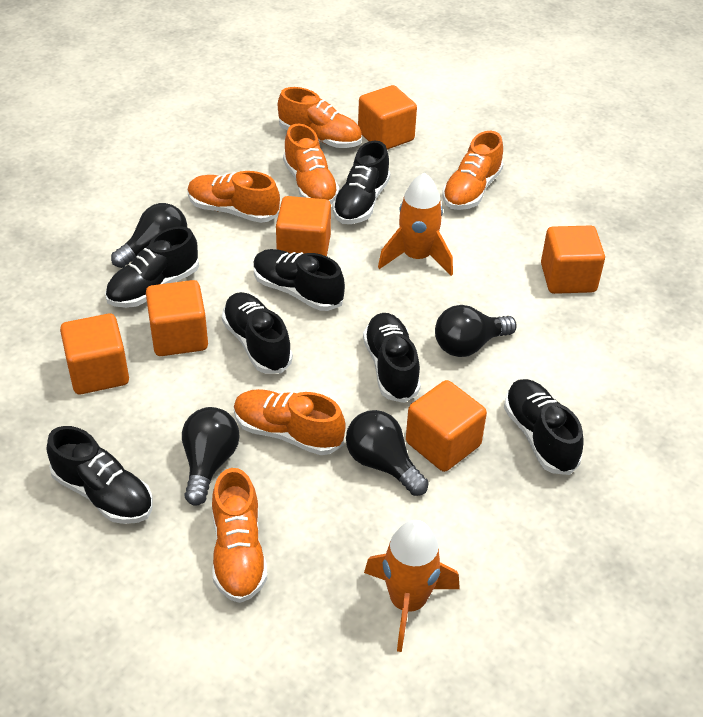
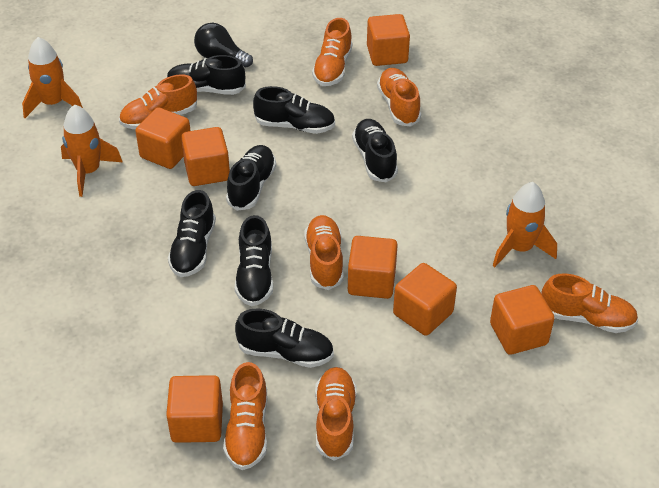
black light bulb: 4 -> 1
orange cube: 6 -> 7
orange rocket: 2 -> 3
orange shoe: 6 -> 7

